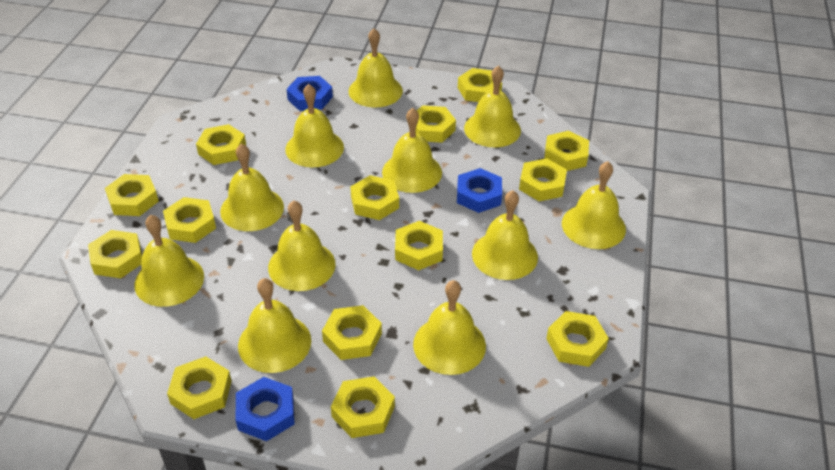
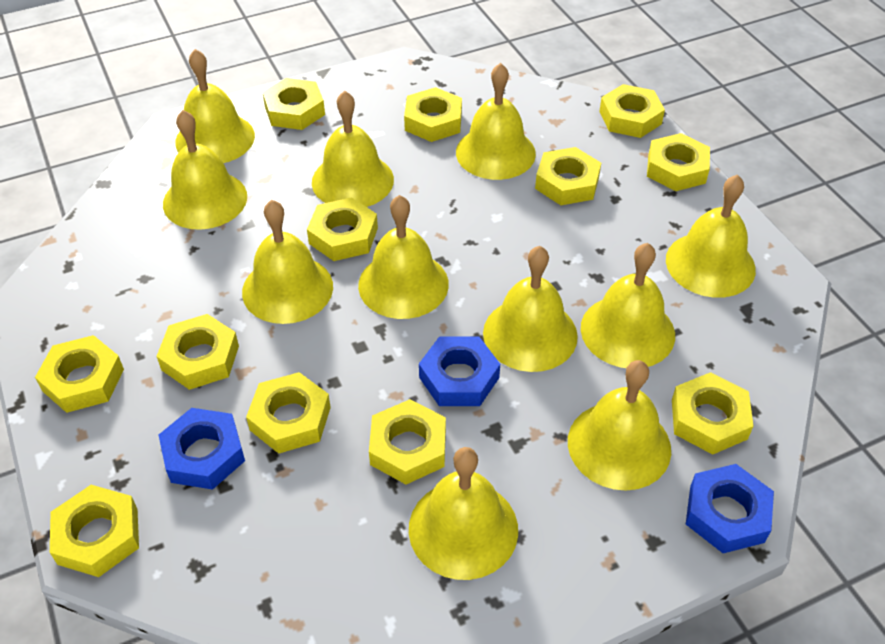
yellow nut: 14 -> 12

